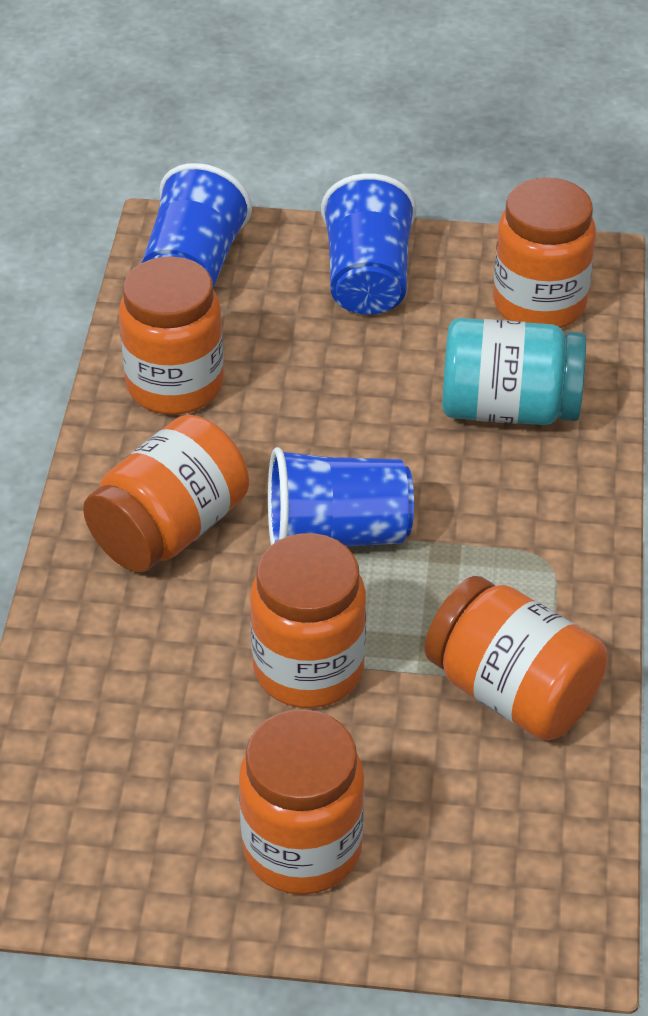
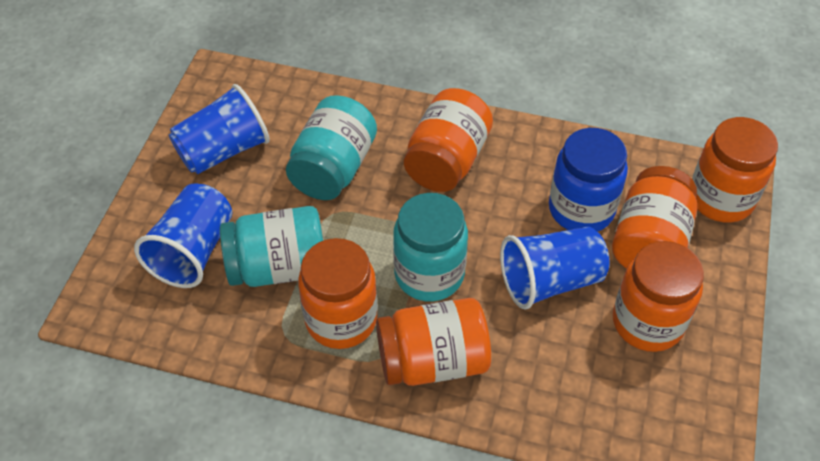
blue jar: 0 -> 1
turquoise jar: 1 -> 3

